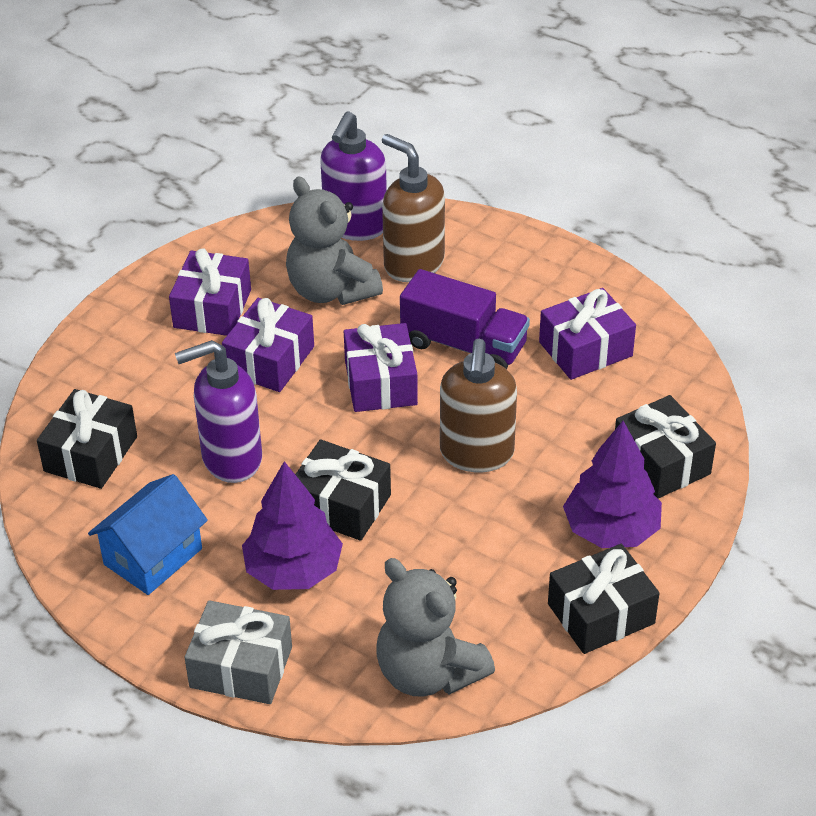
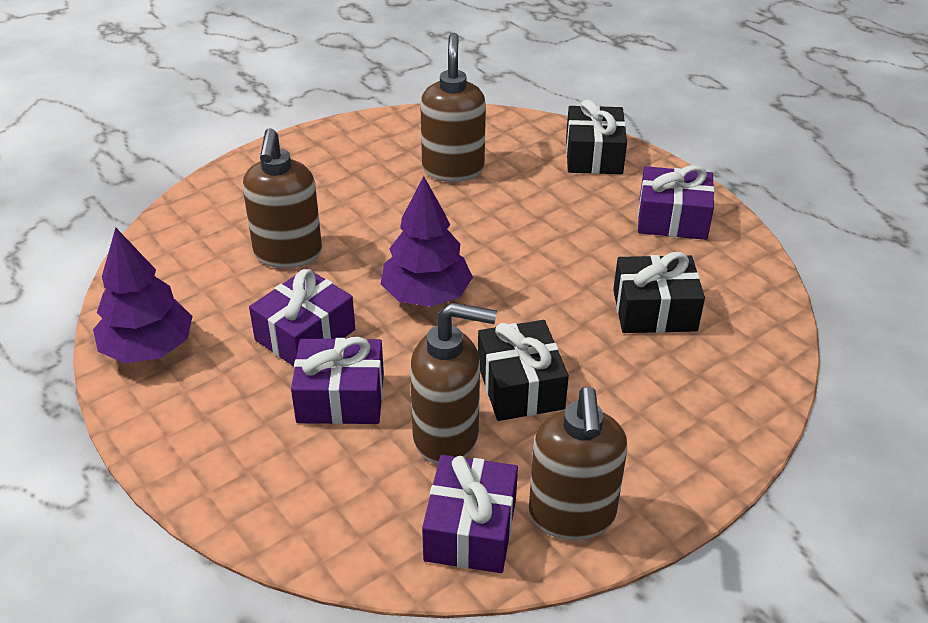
black gift: 4 -> 3
blue house: 1 -> 0
brown soap dispenser: 2 -> 4
grey gift: 1 -> 0
grey teddy bear: 2 -> 0
purple soap dispenser: 2 -> 0
purple truck: 1 -> 0

